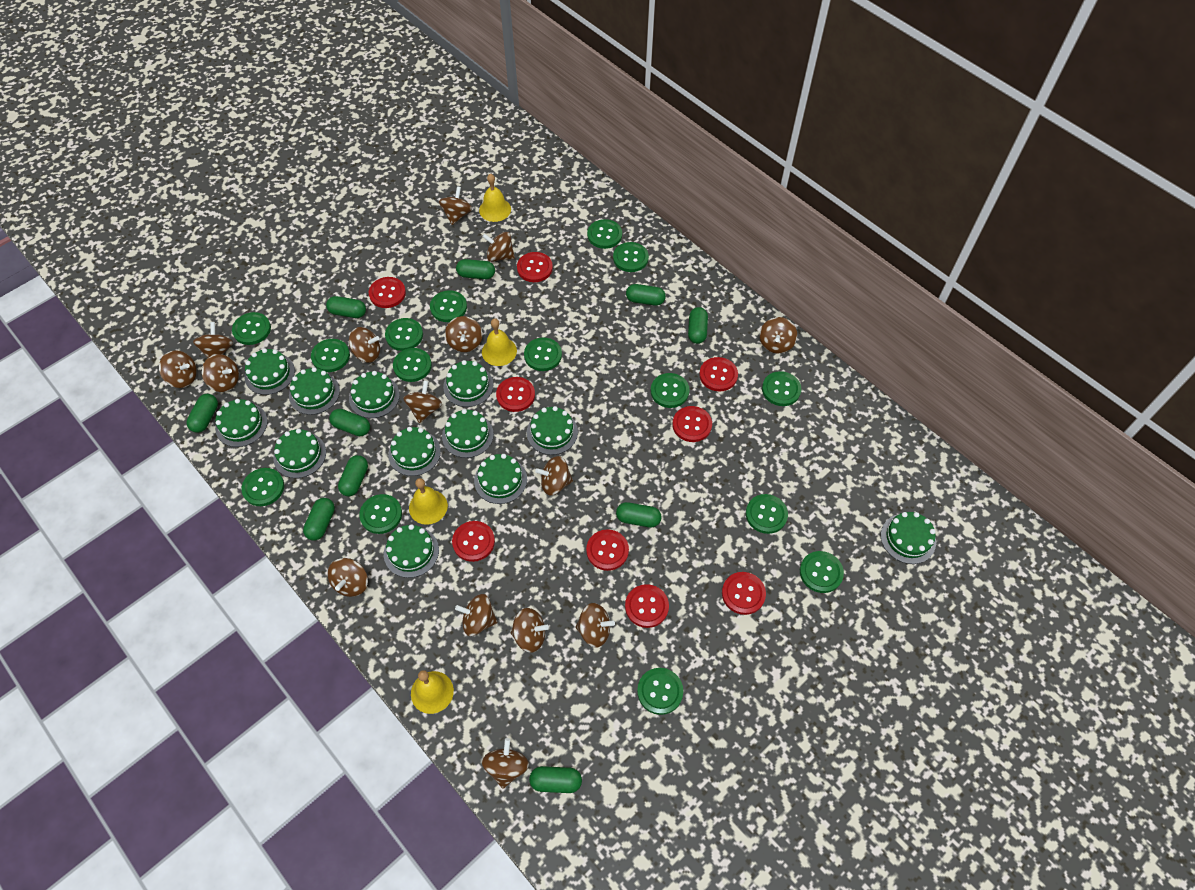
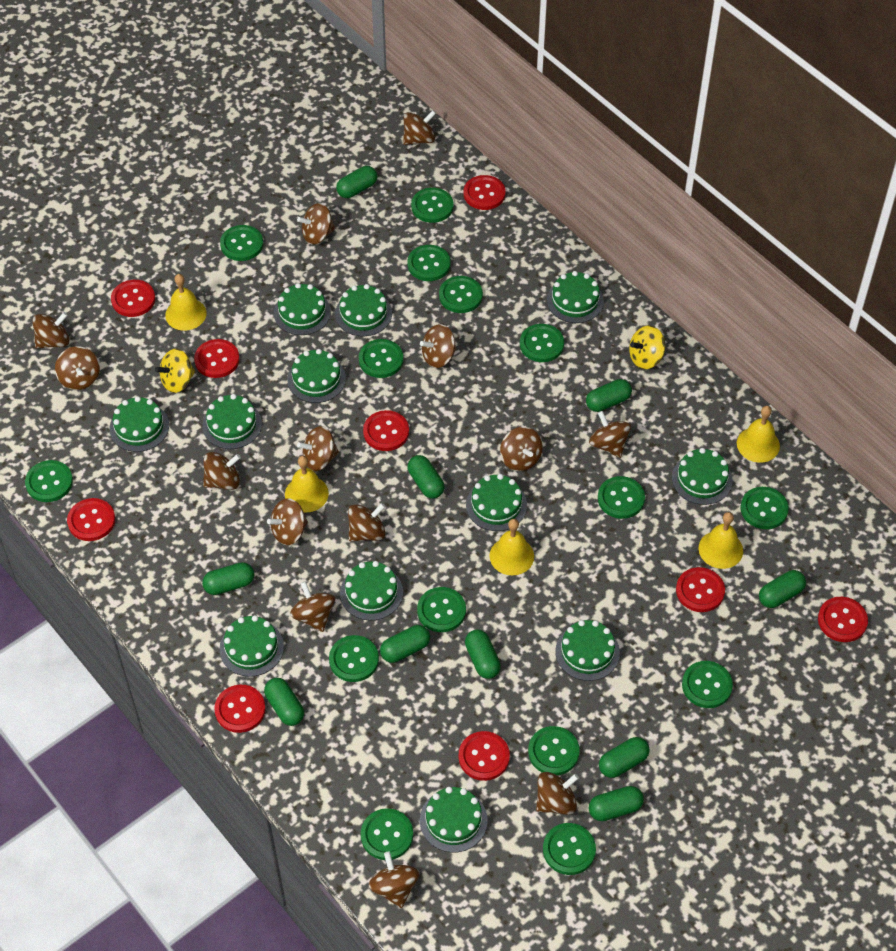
brown spinning top: 15 -> 14
yellow bell: 4 -> 5
yellow spinning top: 0 -> 2

